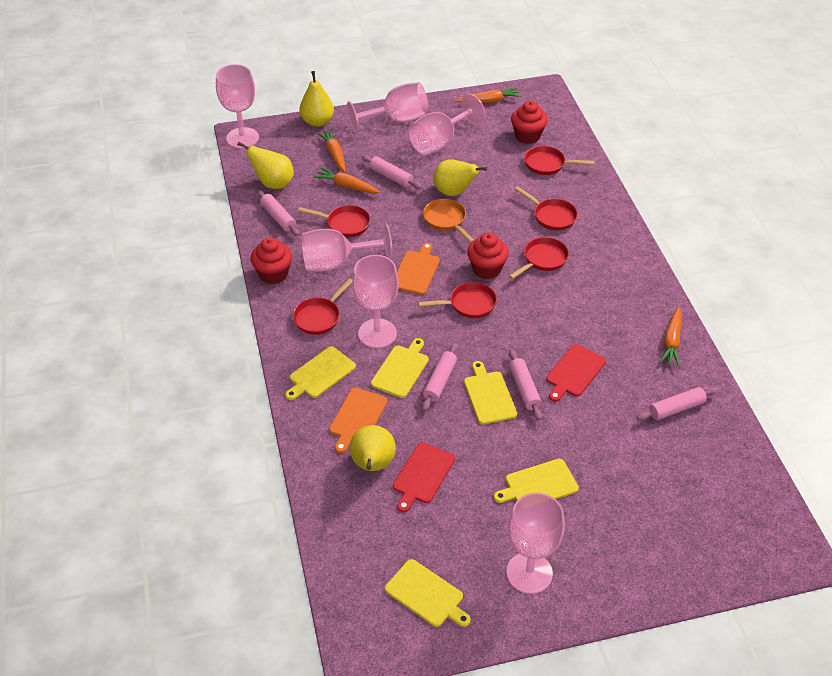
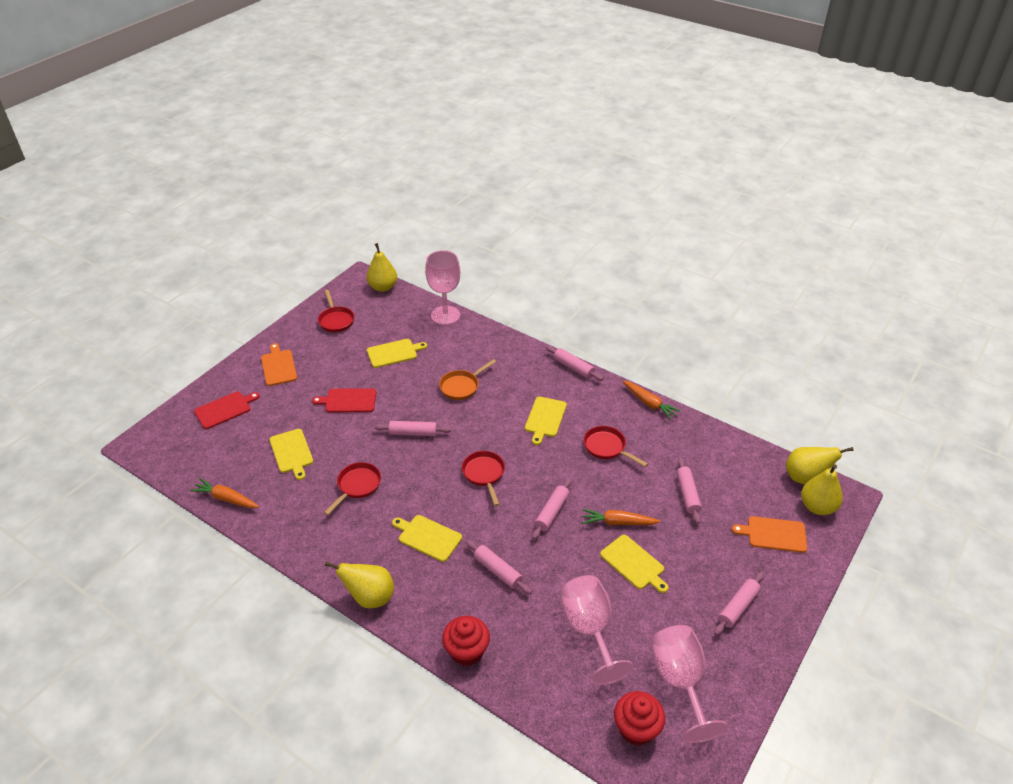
orange carrot: 4 -> 3
pink goblet: 6 -> 3
pink rolling pin: 5 -> 6
red cupcake: 3 -> 2
red pan: 6 -> 4

